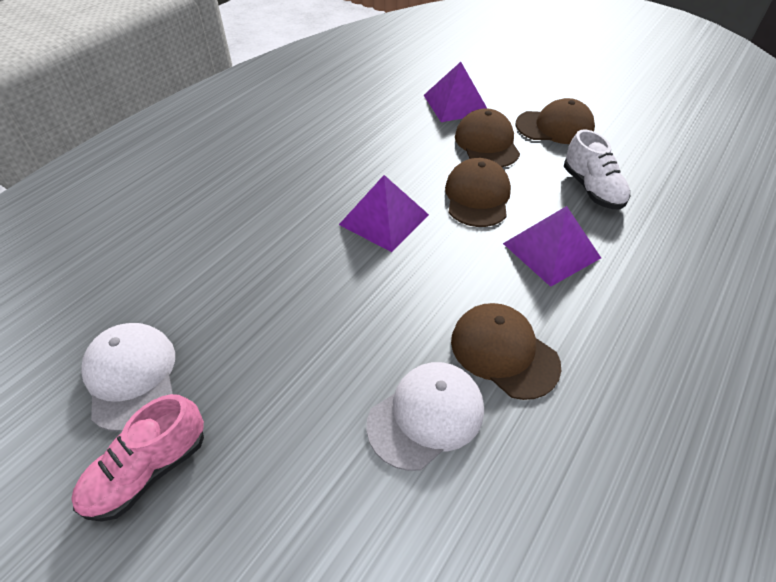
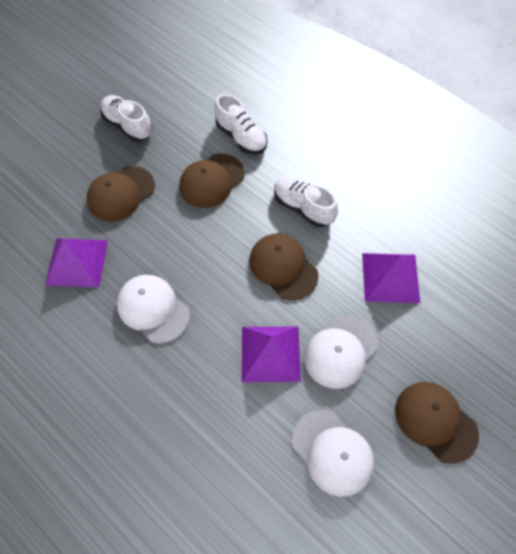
pink shoe: 1 -> 0
white cap: 2 -> 3
white shoe: 1 -> 3

